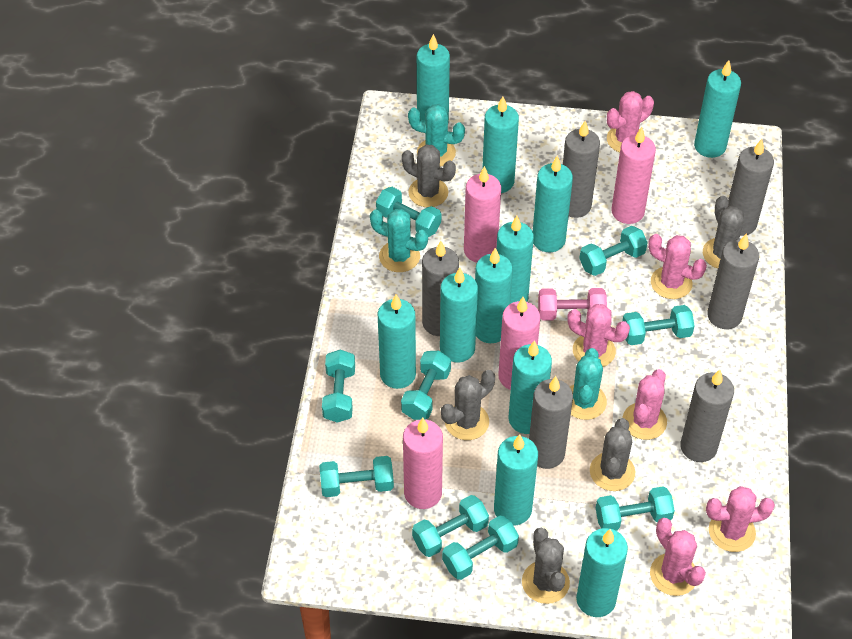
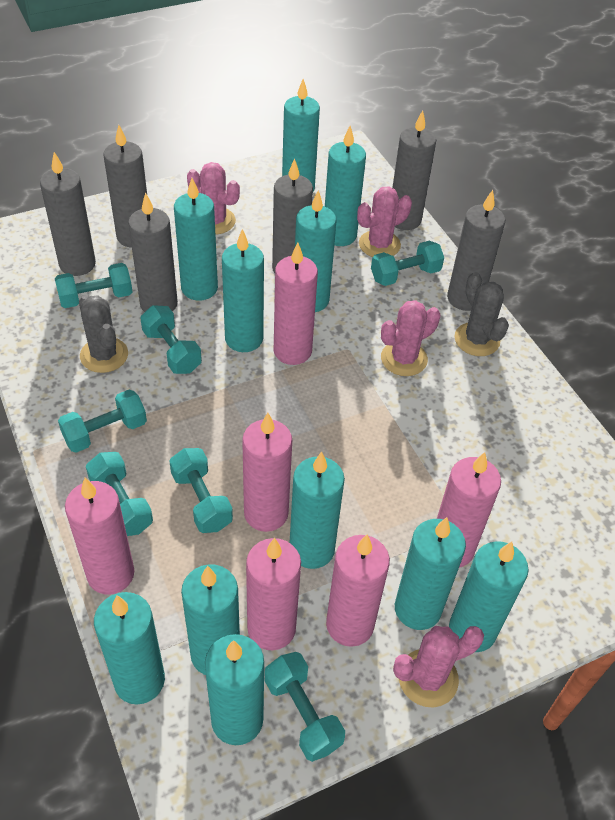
grey cactus: 5 -> 2
pink cactus: 6 -> 4
pink candle: 4 -> 6
pink dumbbell: 1 -> 0
turquoise cactus: 3 -> 0
turquoise dumbbell: 9 -> 7

